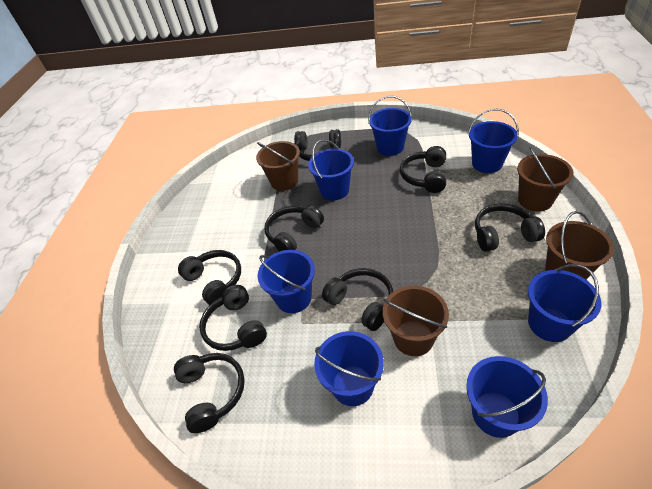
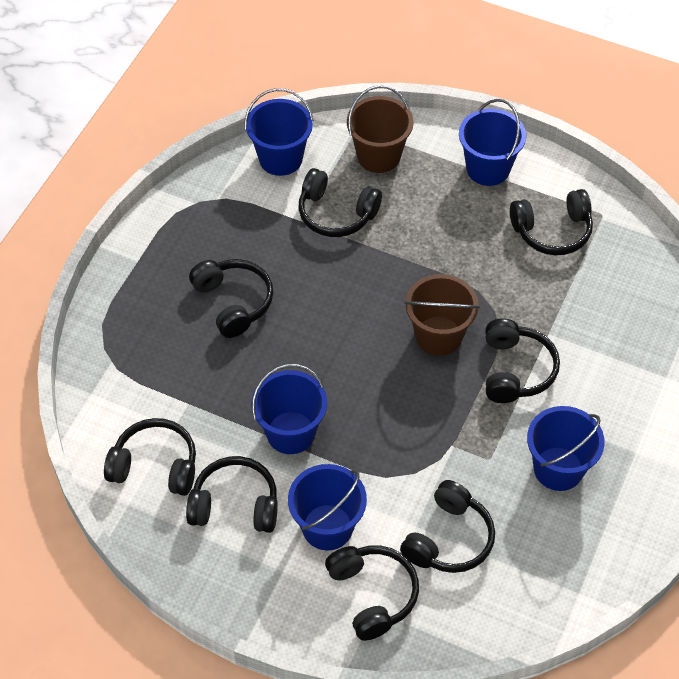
blue bucket: 7 -> 5
brown bucket: 4 -> 2

